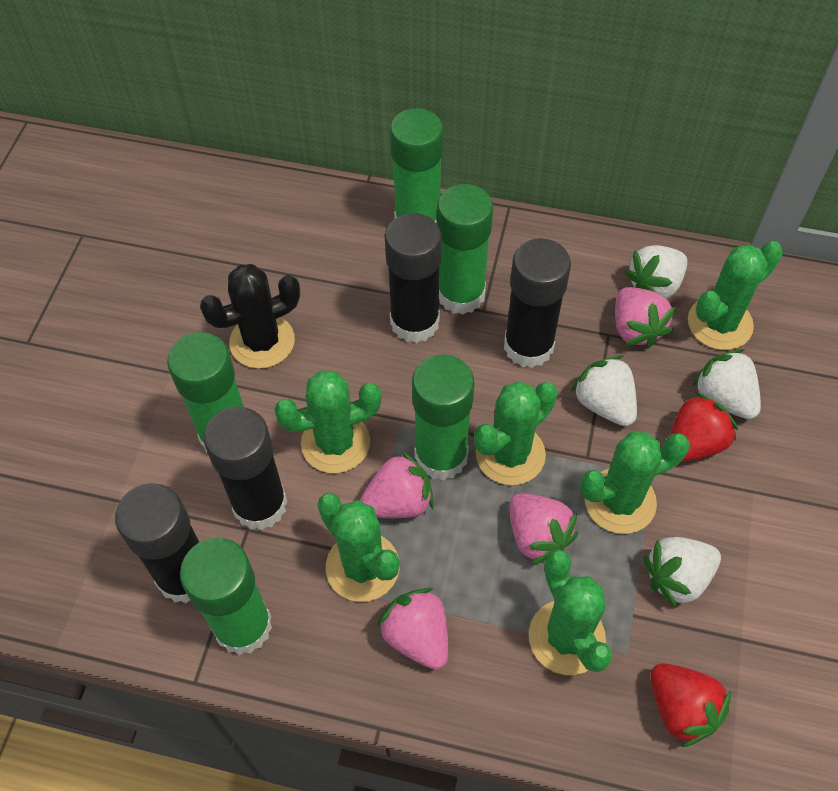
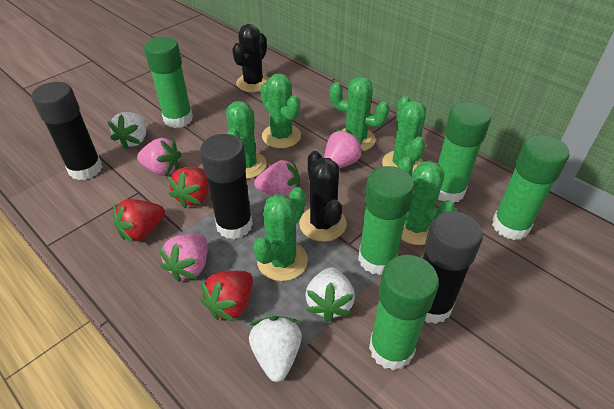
black cactus: 1 -> 2
black glue stick: 4 -> 3
red strawberry: 2 -> 3
white strawberry: 4 -> 3

